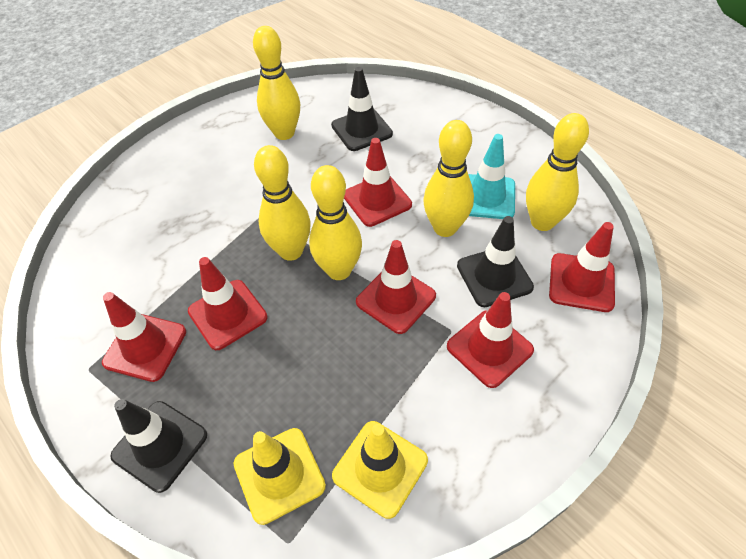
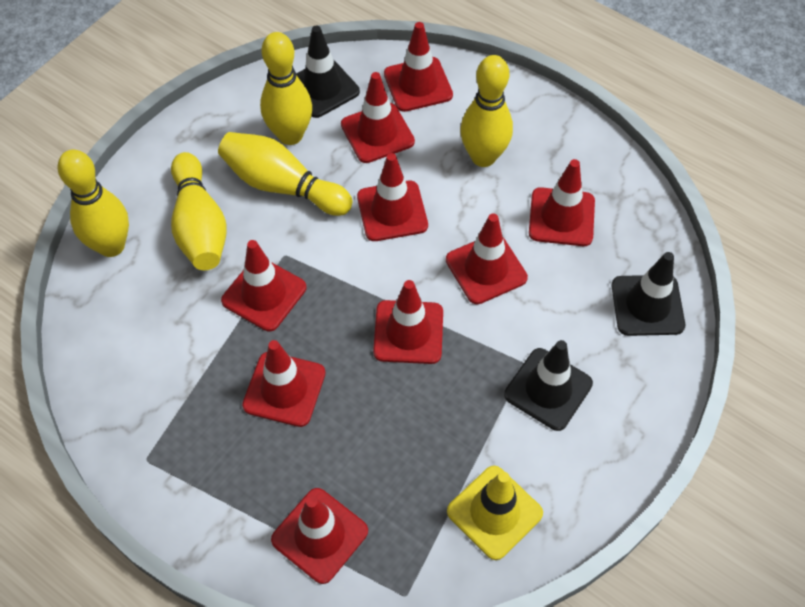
red traffic cone: 6 -> 9
turquoise traffic cone: 1 -> 0
yellow traffic cone: 2 -> 1

